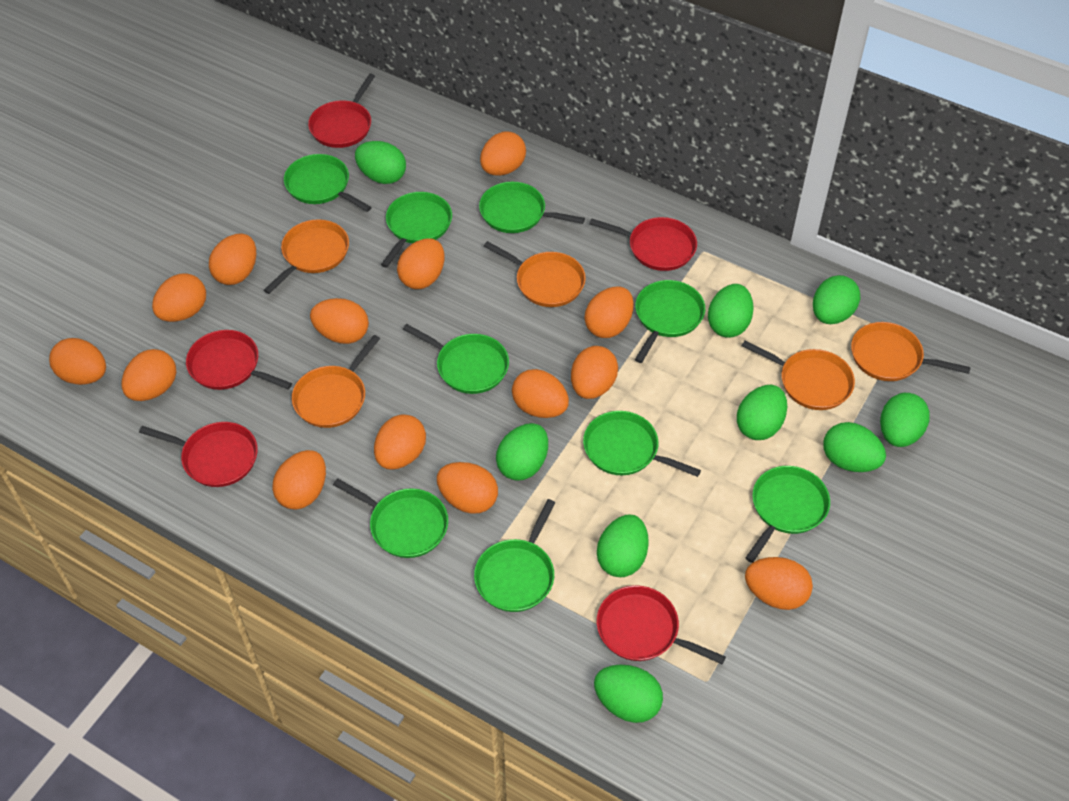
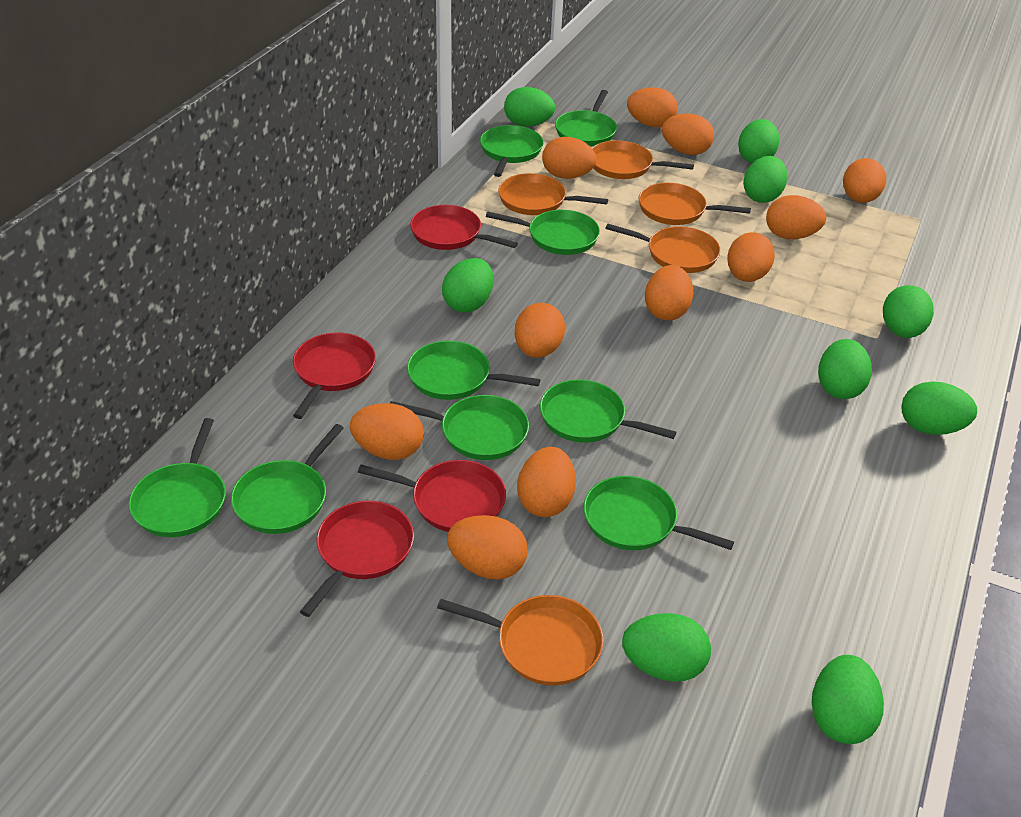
orange egg: 14 -> 11
red pan: 5 -> 4

